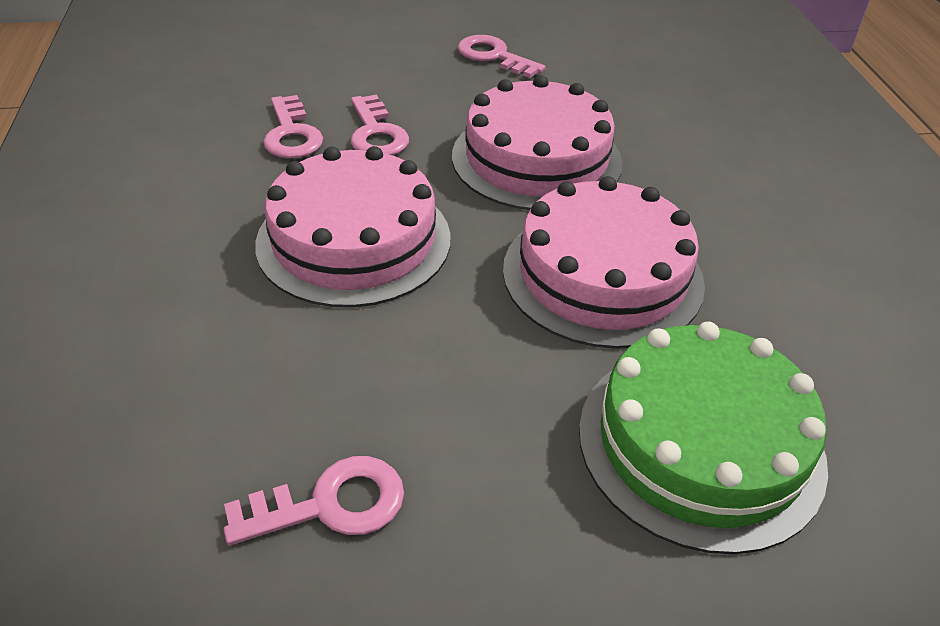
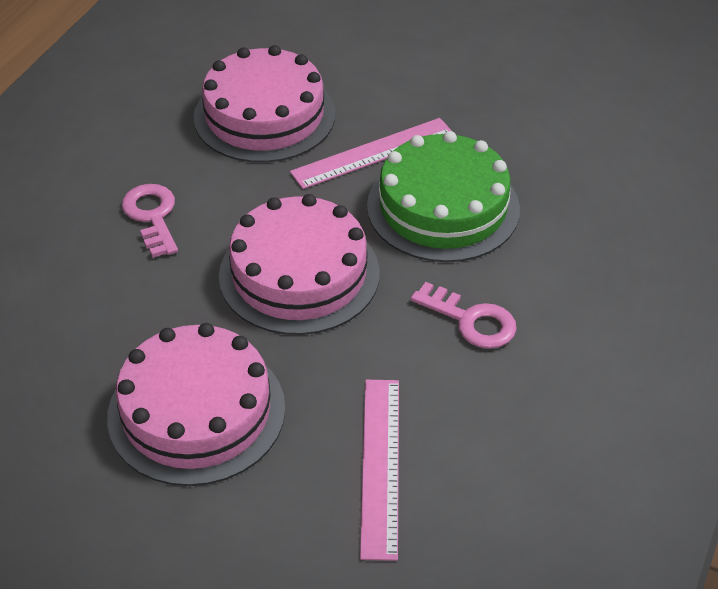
pink key: 4 -> 2
pink ruler: 0 -> 2

